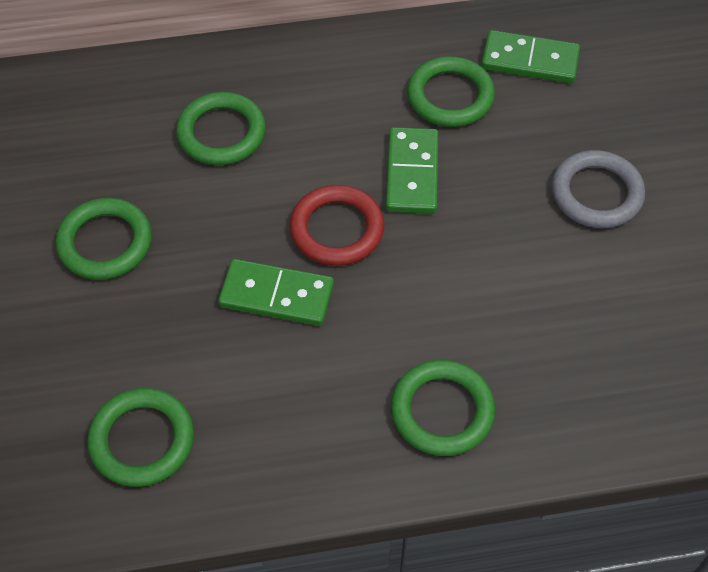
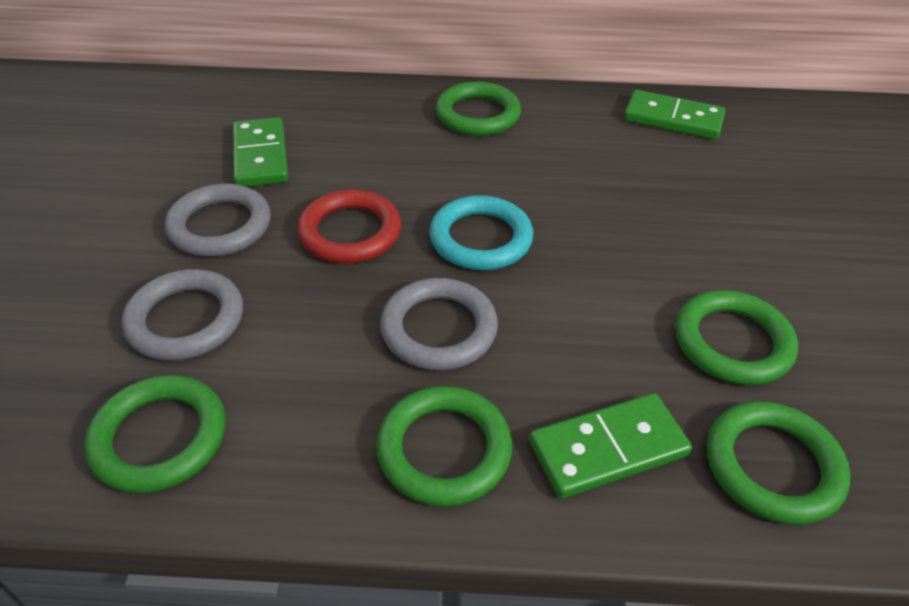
grey ring: 1 -> 3
turquoise ring: 0 -> 1

